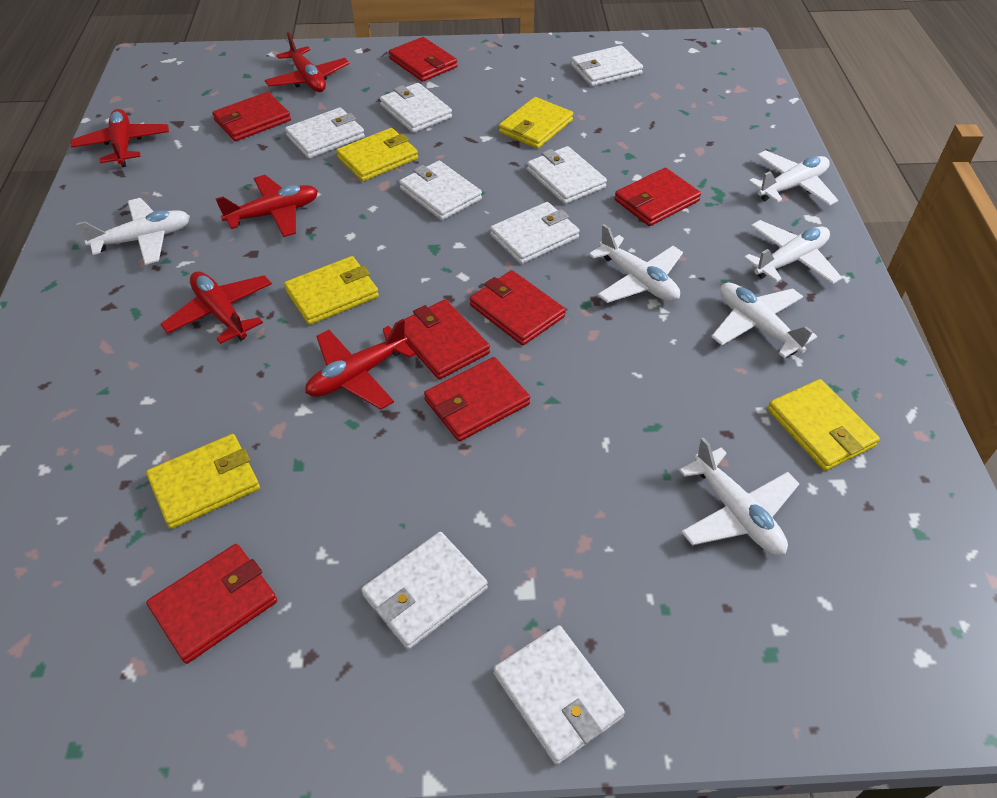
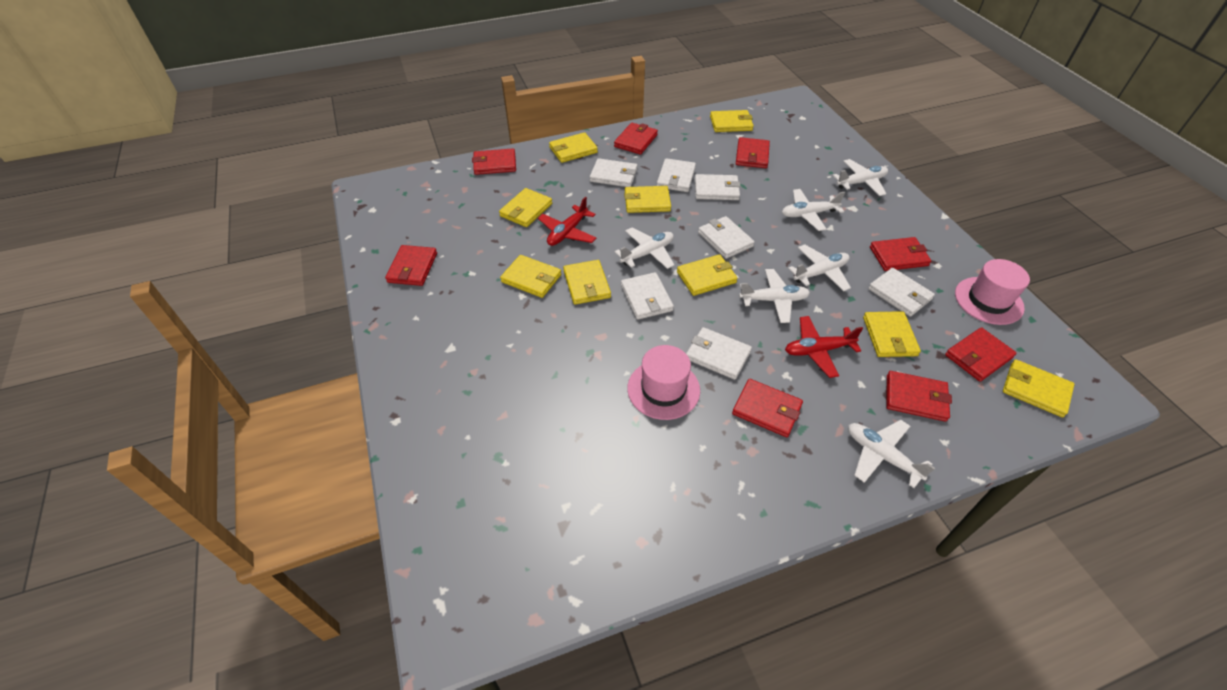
pink hat: 0 -> 2
red plane: 5 -> 2
red wallet: 7 -> 8
white wallet: 8 -> 7
yellow wallet: 5 -> 9

